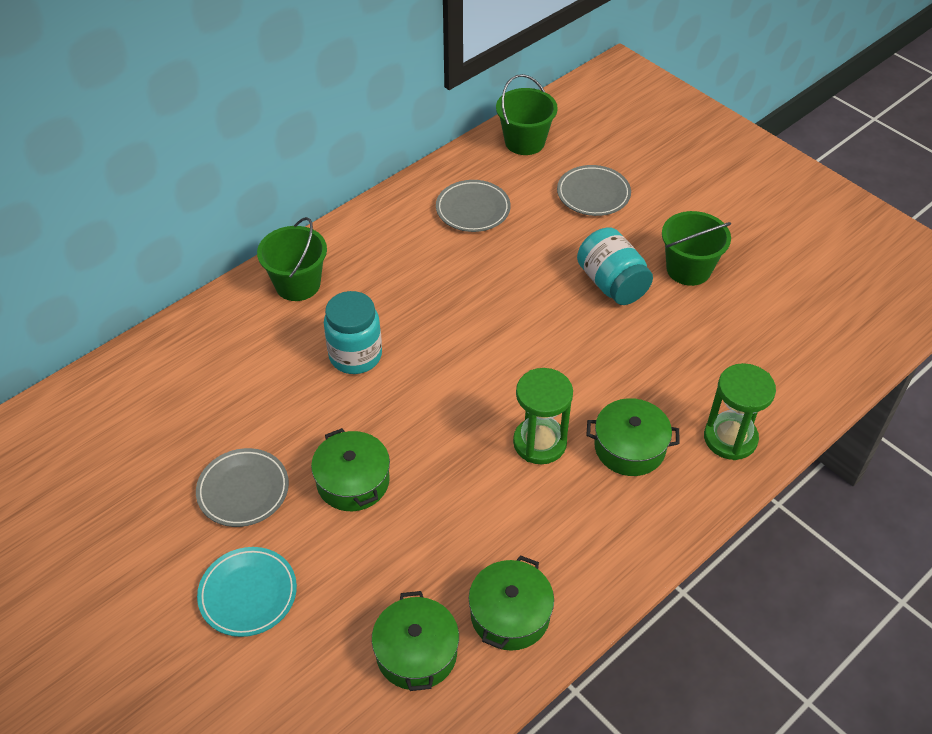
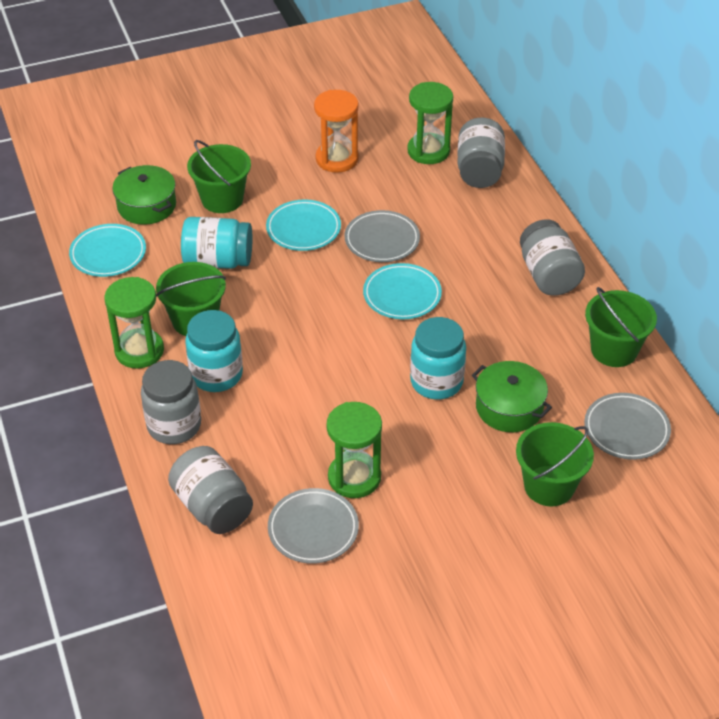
green bucket: 3 -> 4
green hourglass: 2 -> 3
green pot: 4 -> 2
grey jar: 0 -> 4
orange hourglass: 0 -> 1
turquoise jar: 2 -> 3
turquoise plate: 1 -> 3

